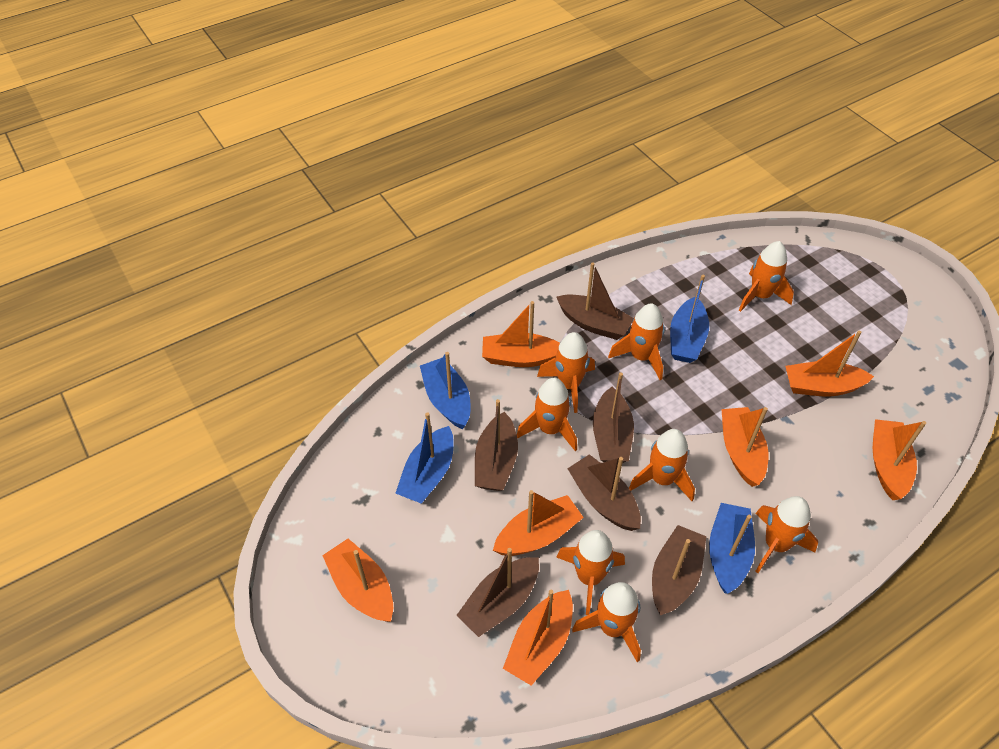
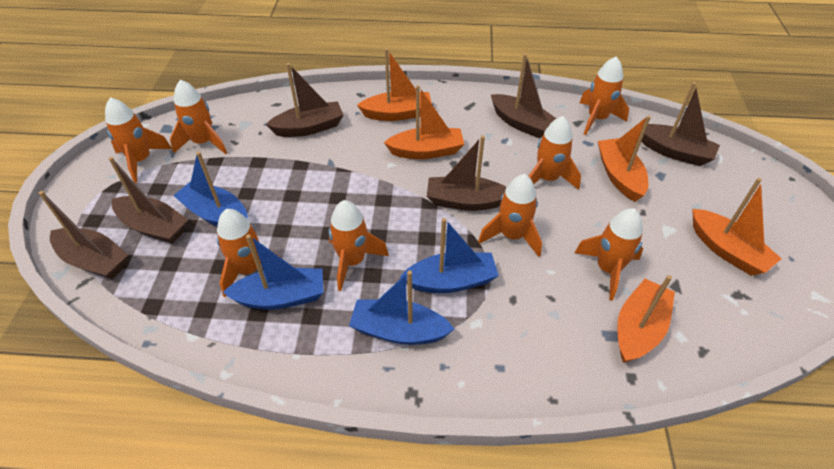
orange boat: 7 -> 5

